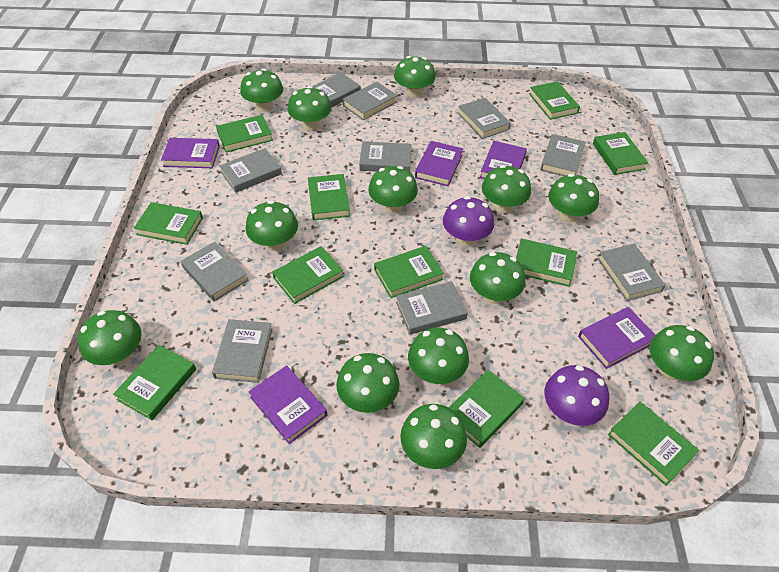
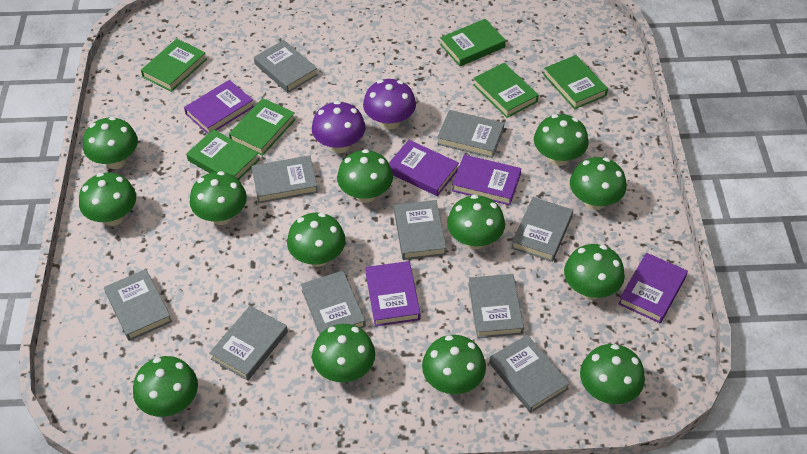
green book: 11 -> 6

